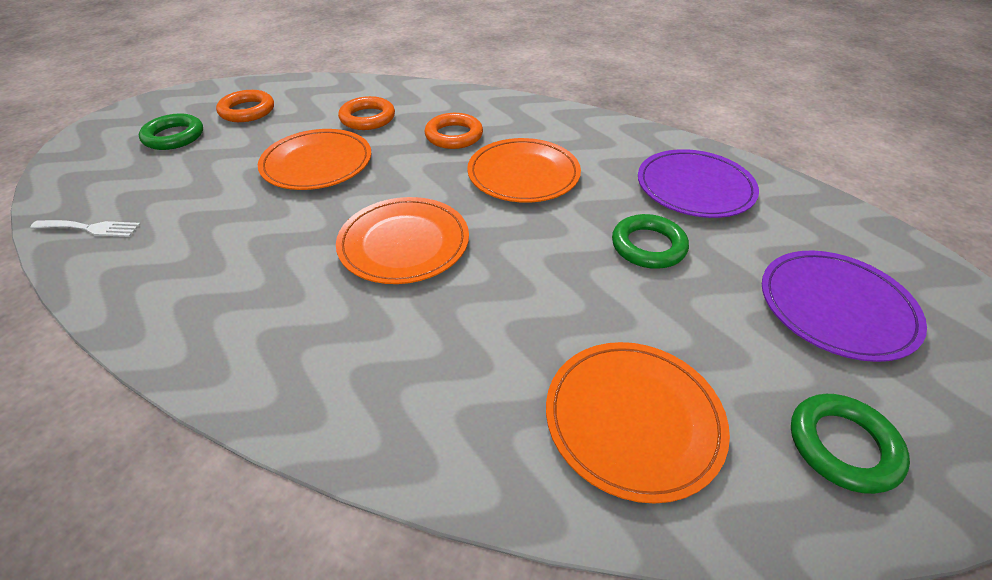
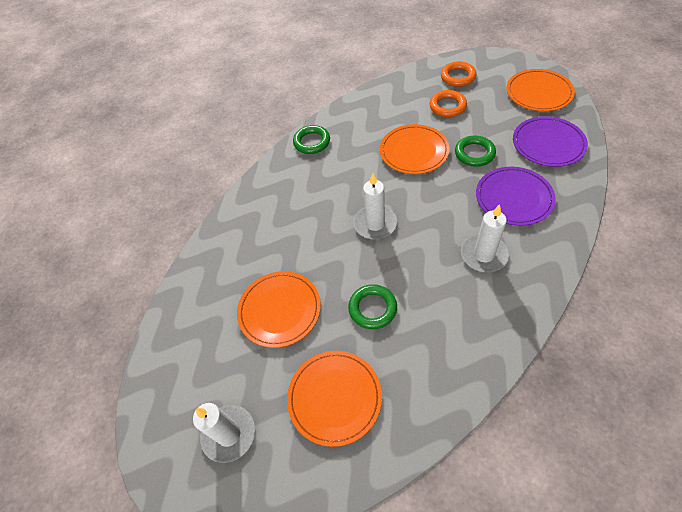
orange ring: 3 -> 2
white candle: 0 -> 3
white fork: 1 -> 0

